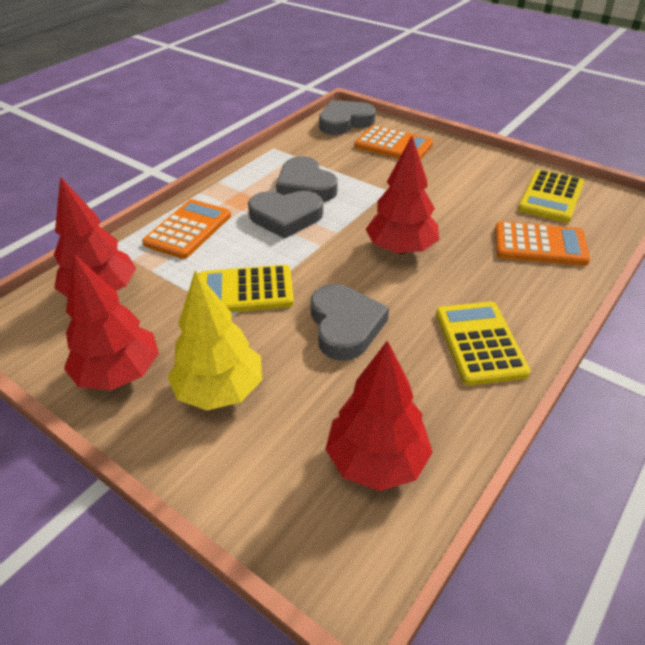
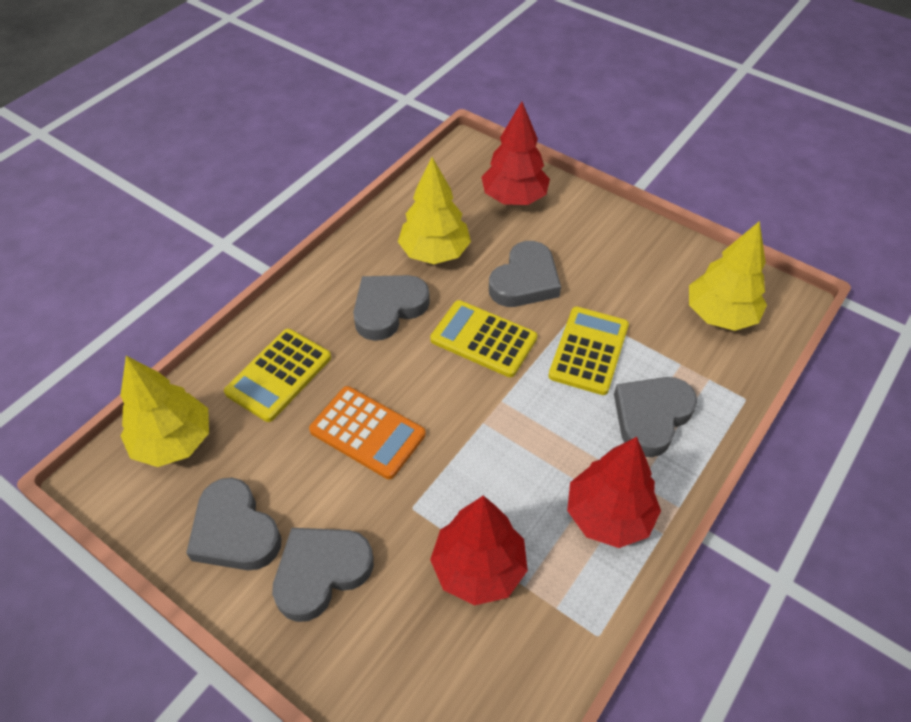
grey heart: 4 -> 5
orange calculator: 3 -> 1
red tree: 4 -> 3
yellow tree: 1 -> 3

